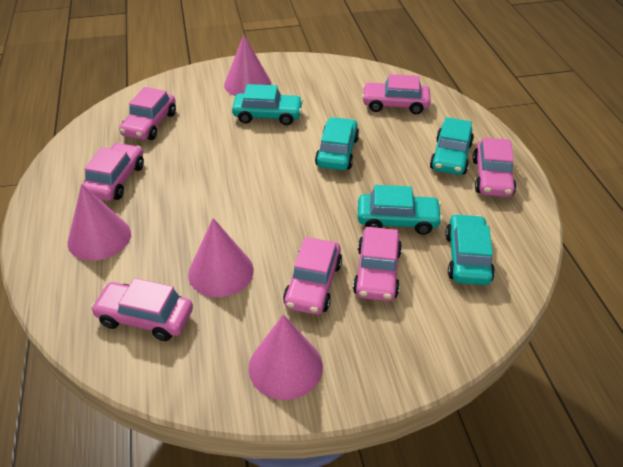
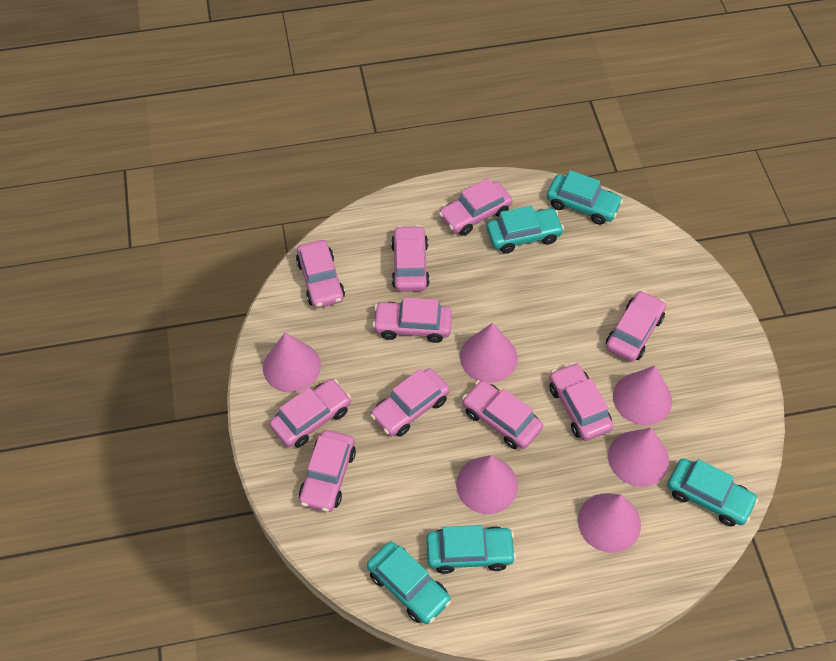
pink car: 7 -> 10
pink cone: 4 -> 6

